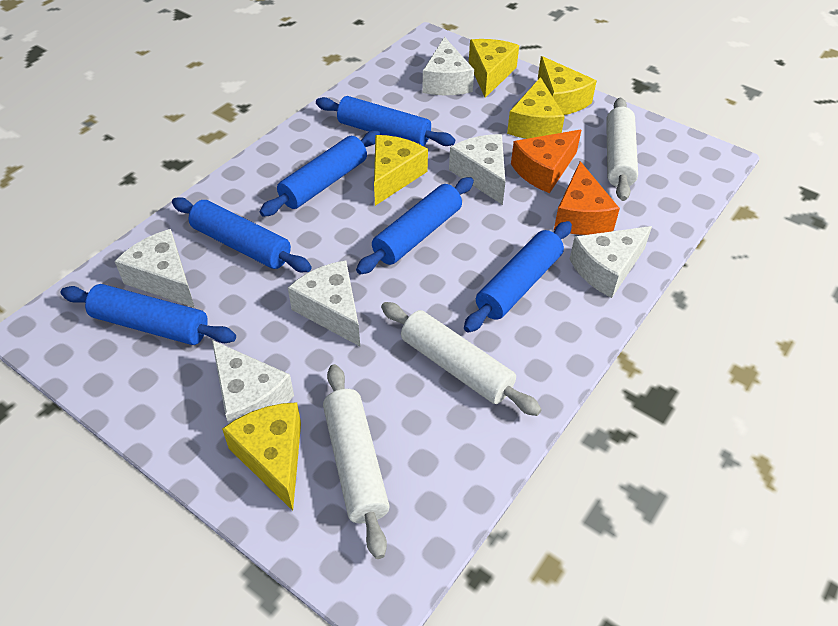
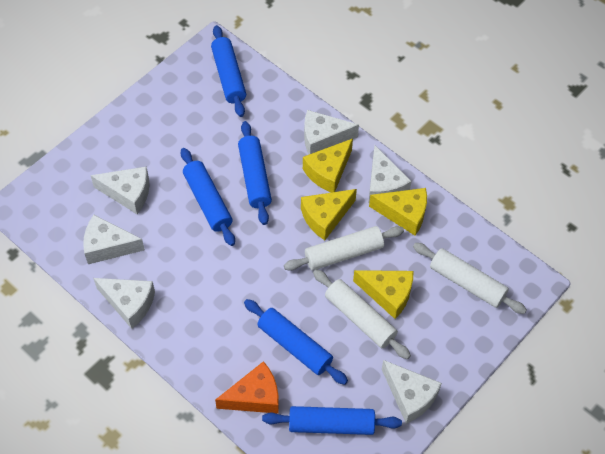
blue rolling pin: 6 -> 5
orange cheese: 2 -> 1
yellow cheese: 5 -> 4

